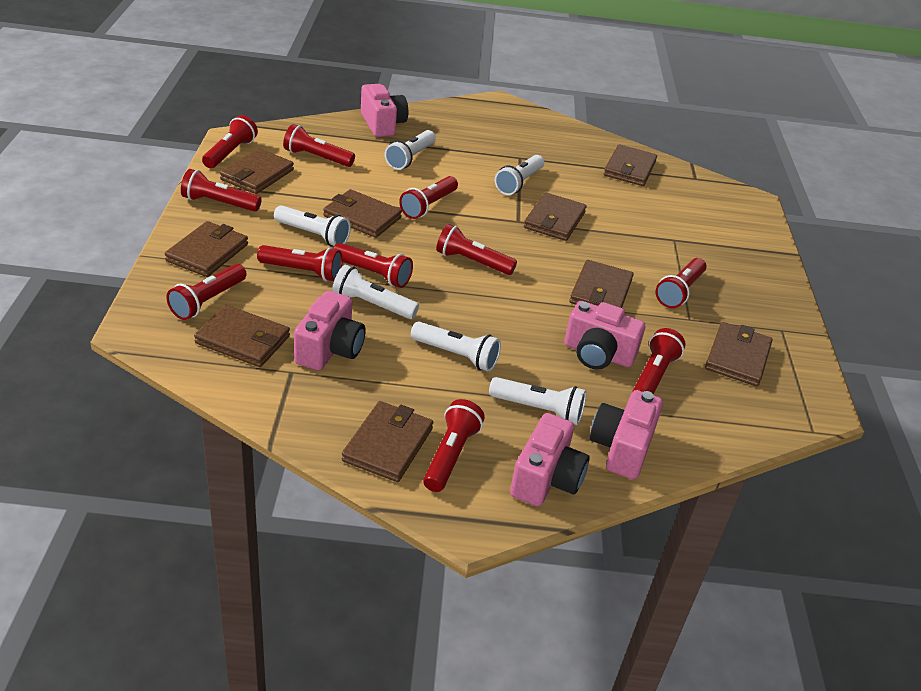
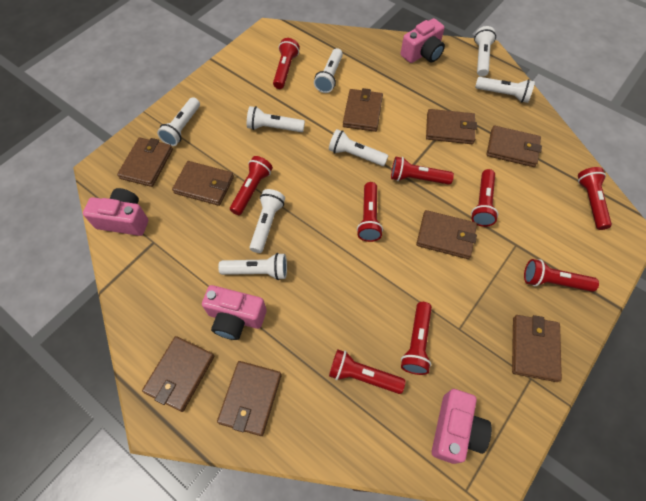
pink camera: 5 -> 4
red flashlight: 11 -> 9
white flashlight: 6 -> 8

